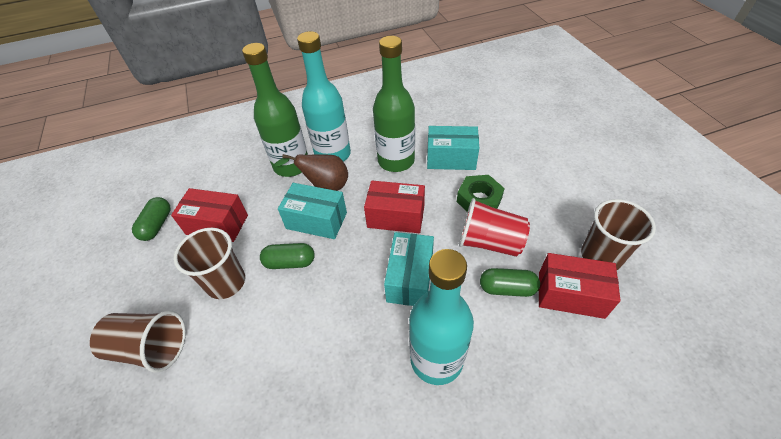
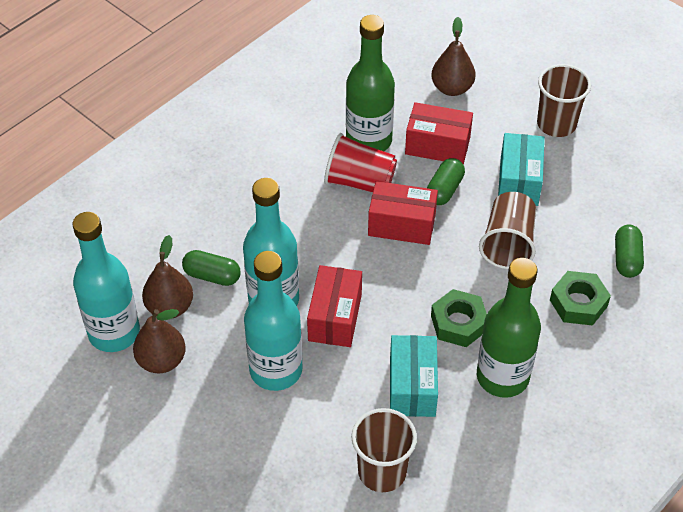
brown pear: 1 -> 3
green nut: 1 -> 2
turquoise bottle: 2 -> 3
turquoise box: 3 -> 2

